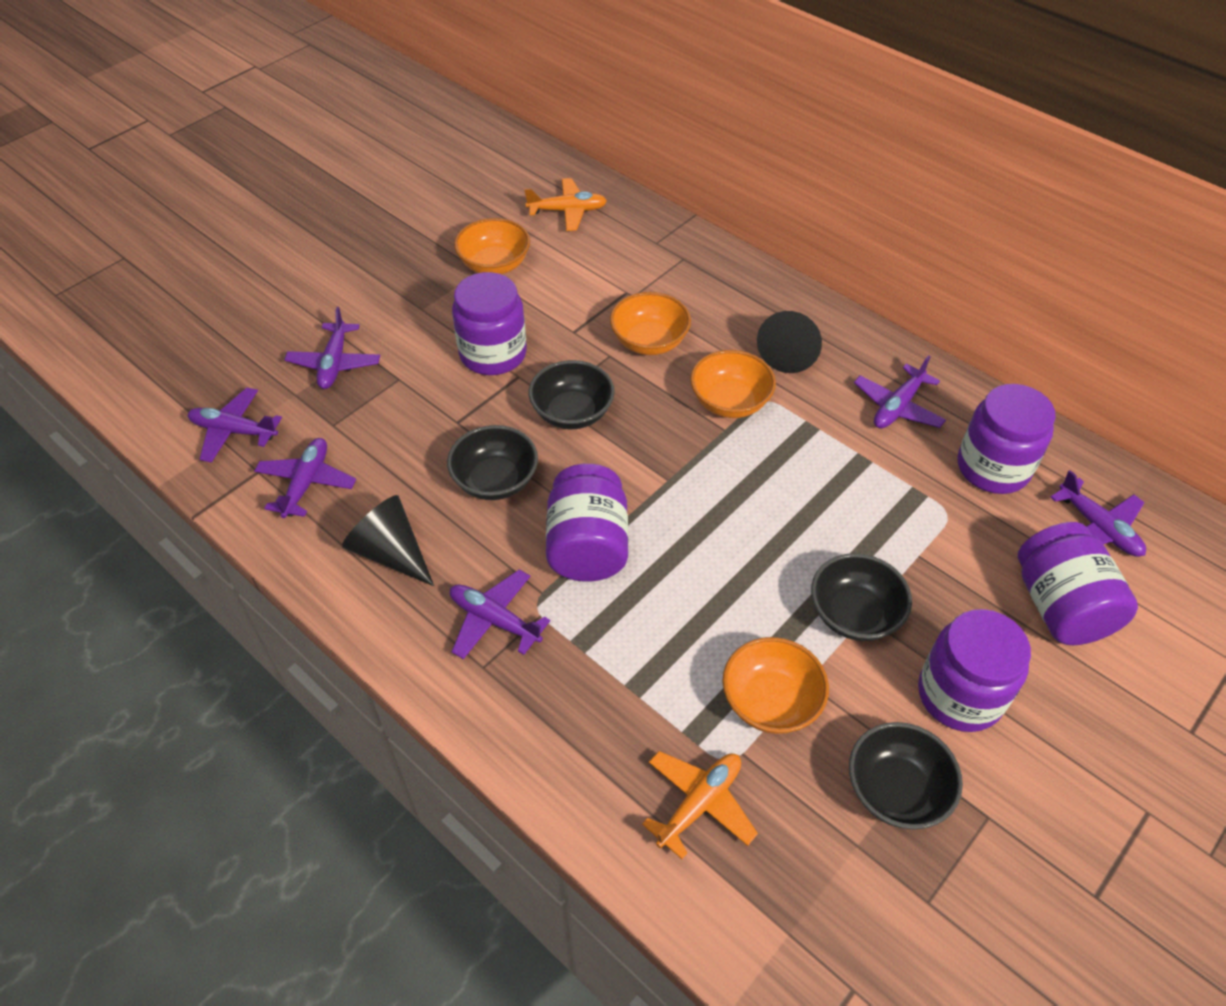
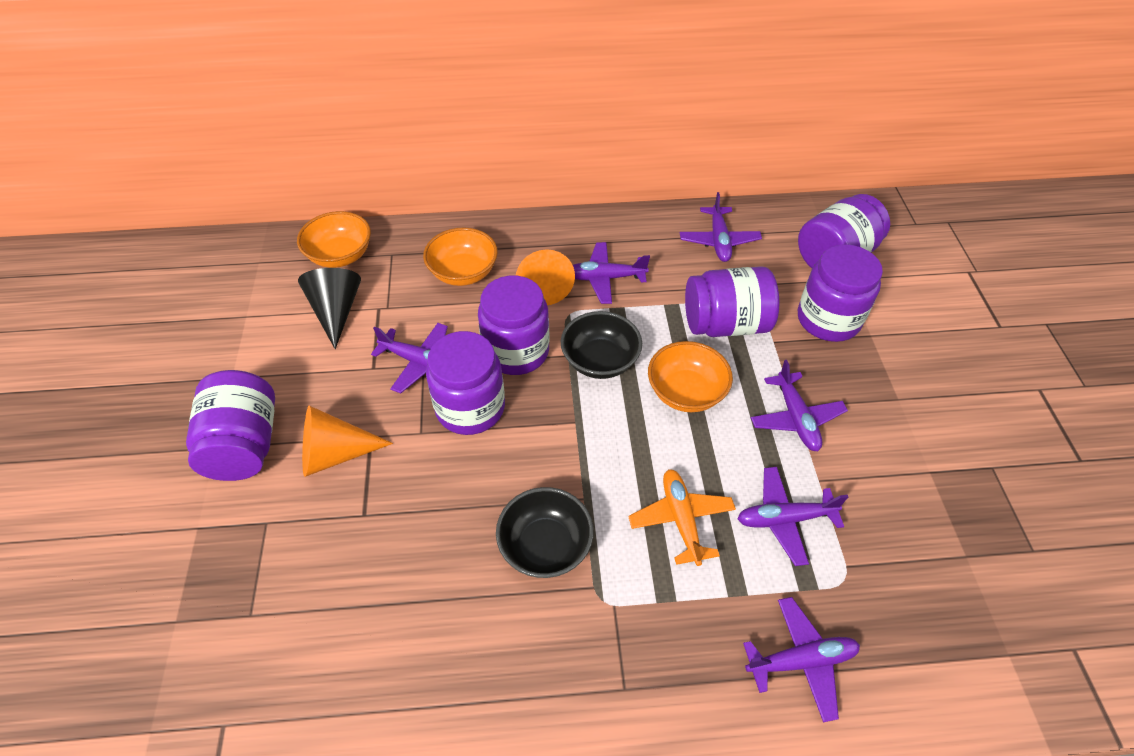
black bowl: 4 -> 2
black cone: 2 -> 1
orange bowl: 4 -> 3
orange cone: 0 -> 2
orange plane: 2 -> 1
purple jar: 5 -> 6

